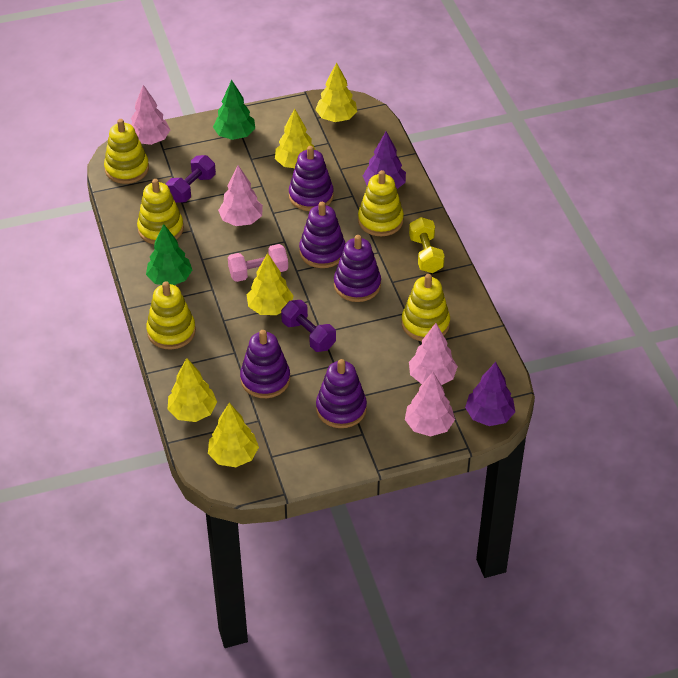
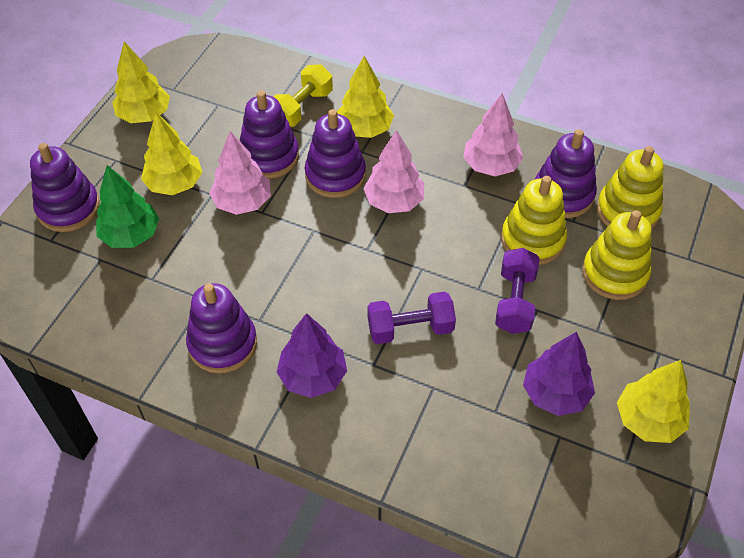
green tree: 2 -> 1
pink dumbbell: 1 -> 0
pink tree: 4 -> 3
yellow stacking toy: 5 -> 3
yellow tree: 5 -> 4

